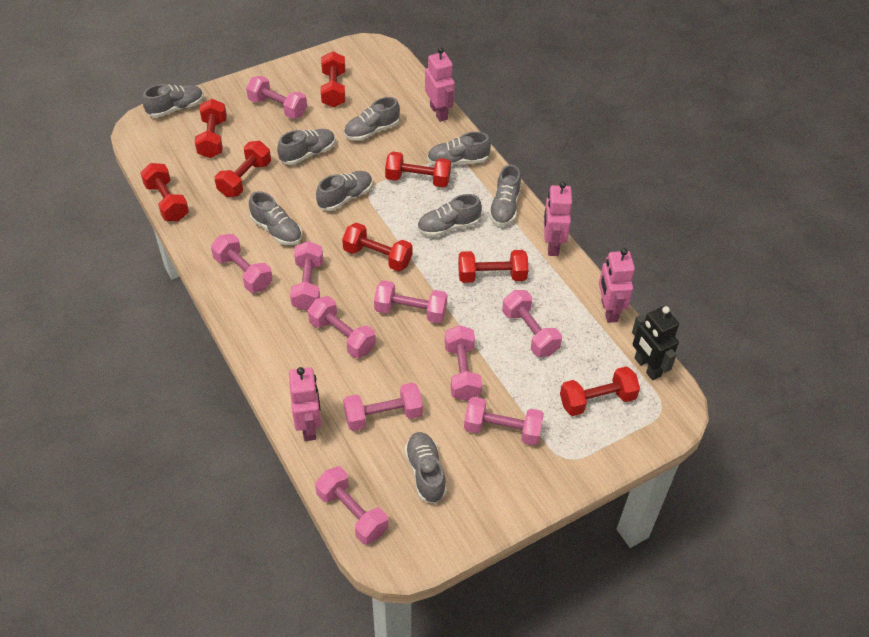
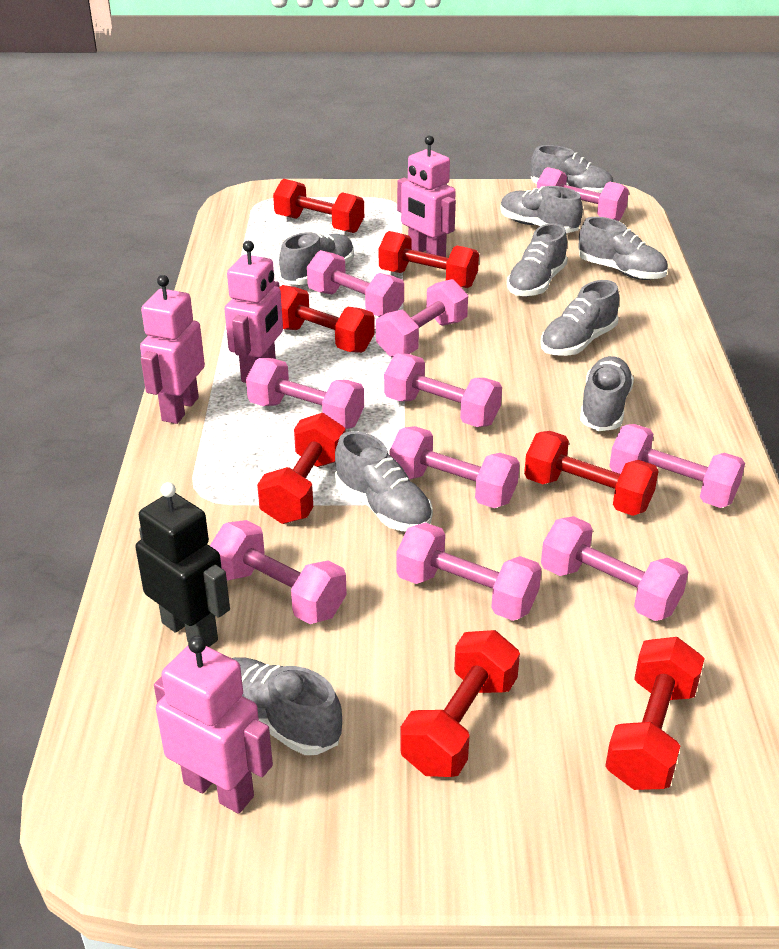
red dumbbell: 8 -> 7

